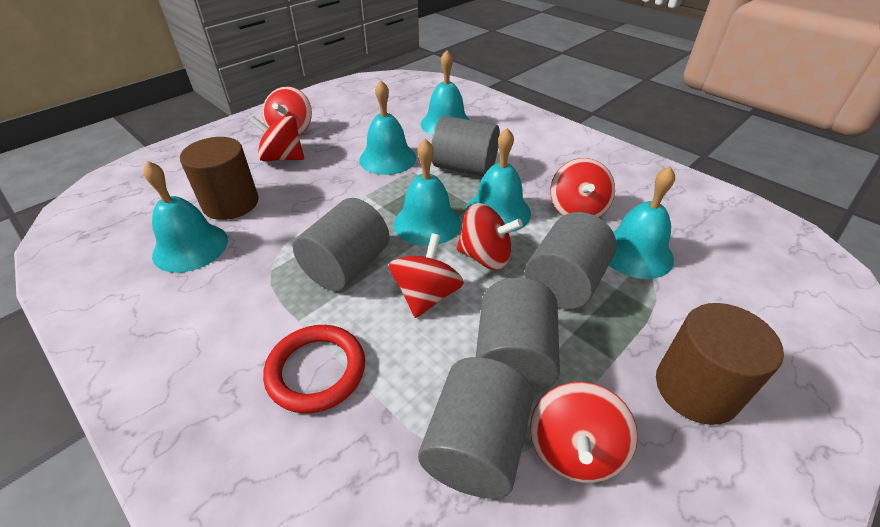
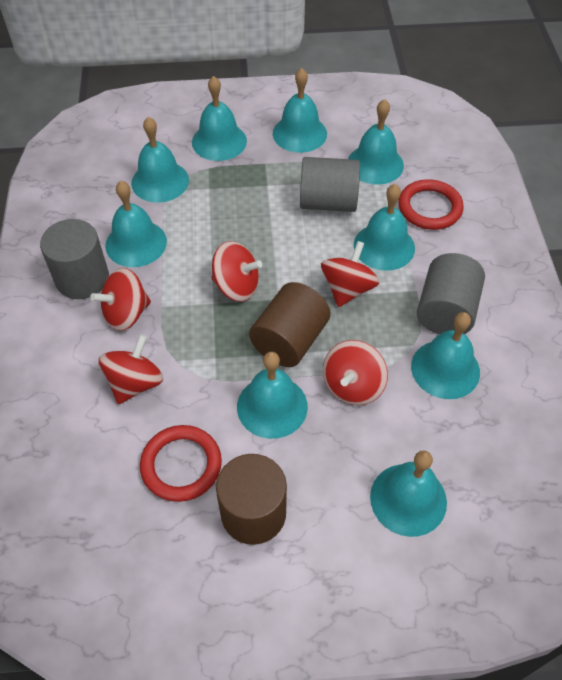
grey cylinder: 5 -> 3
red ring: 1 -> 2
red spinning top: 6 -> 5
turquoise bell: 6 -> 9

